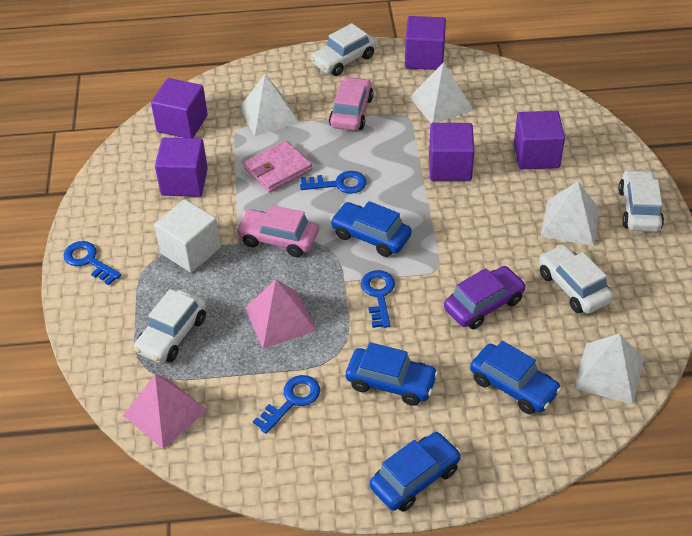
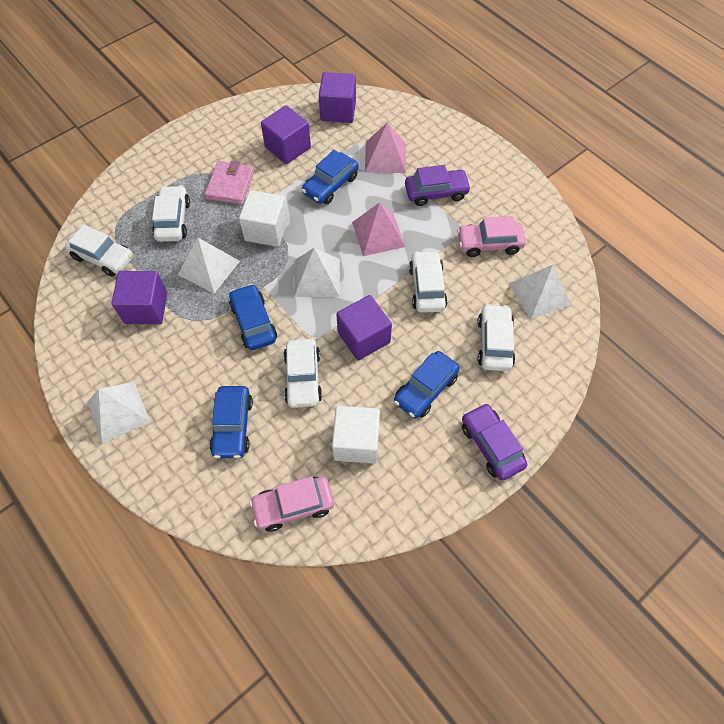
blue key: 4 -> 0
purple car: 1 -> 2
purple cube: 5 -> 4
white car: 4 -> 5
white cube: 1 -> 2

